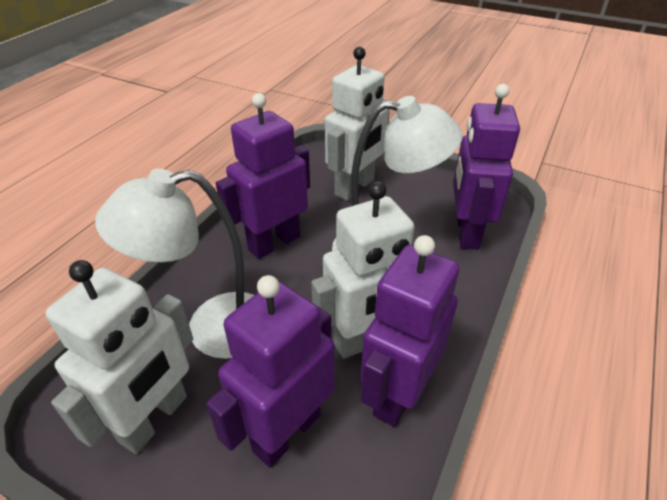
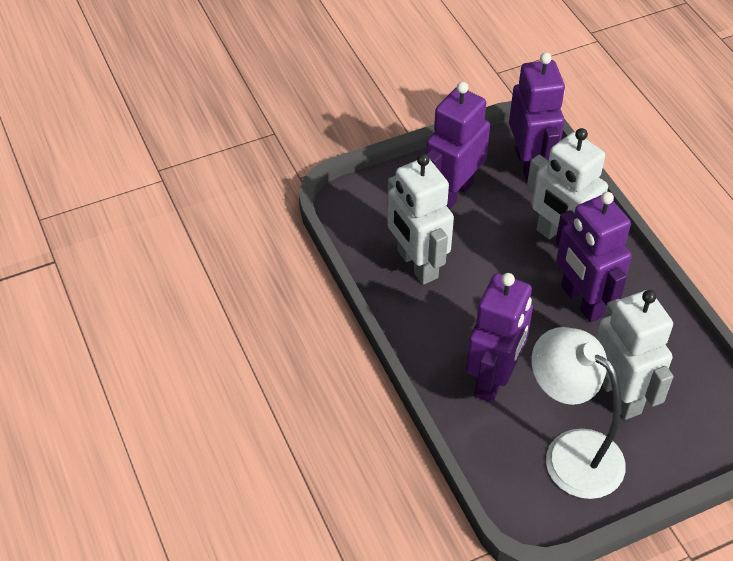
white lamp: 2 -> 1

